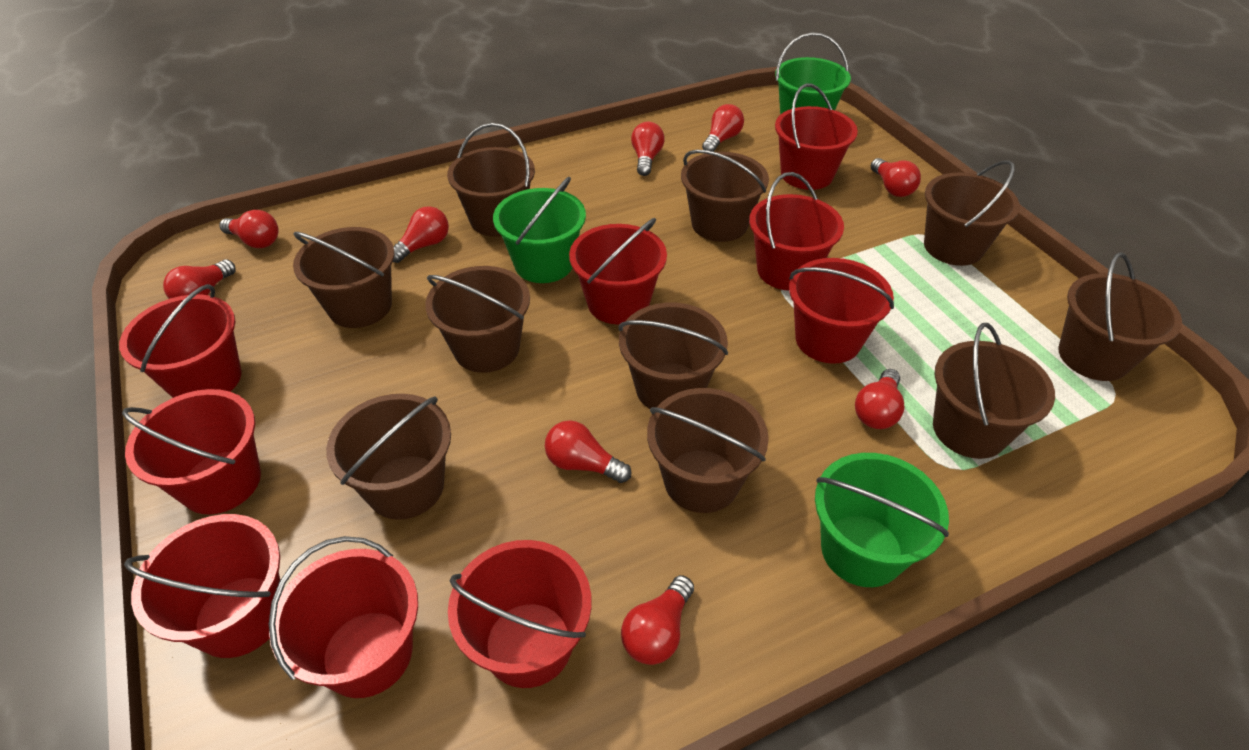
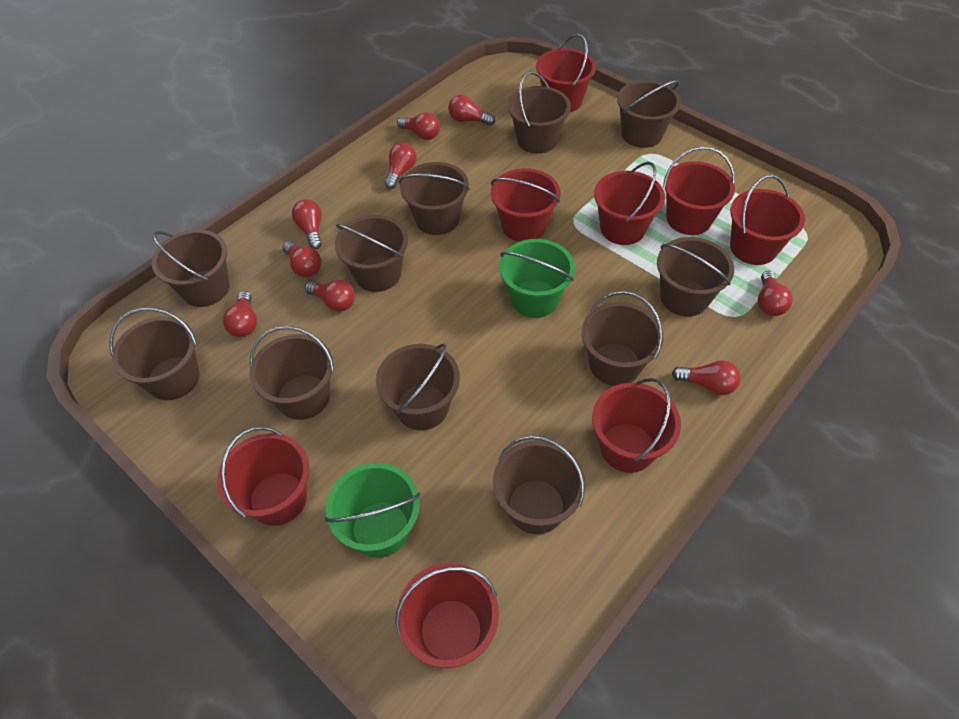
brown bucket: 10 -> 11
green bucket: 3 -> 2
red bucket: 9 -> 8

